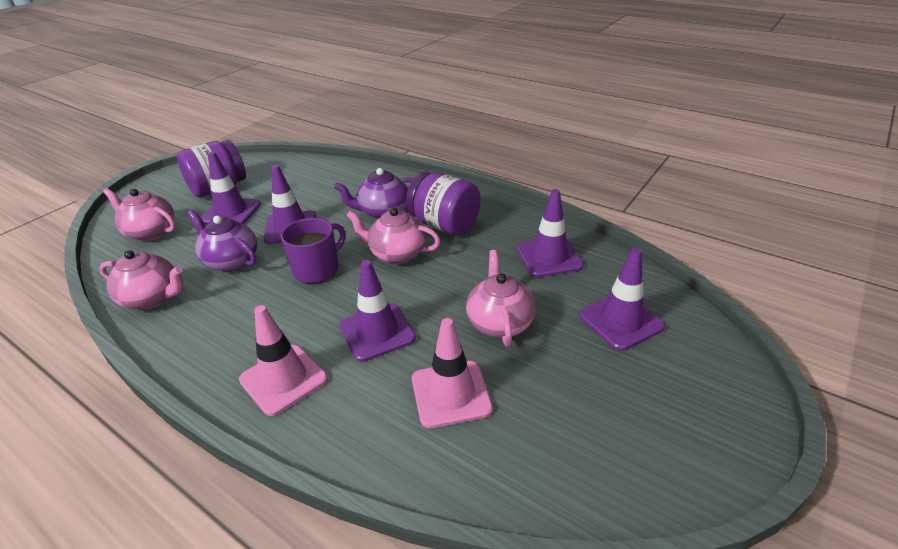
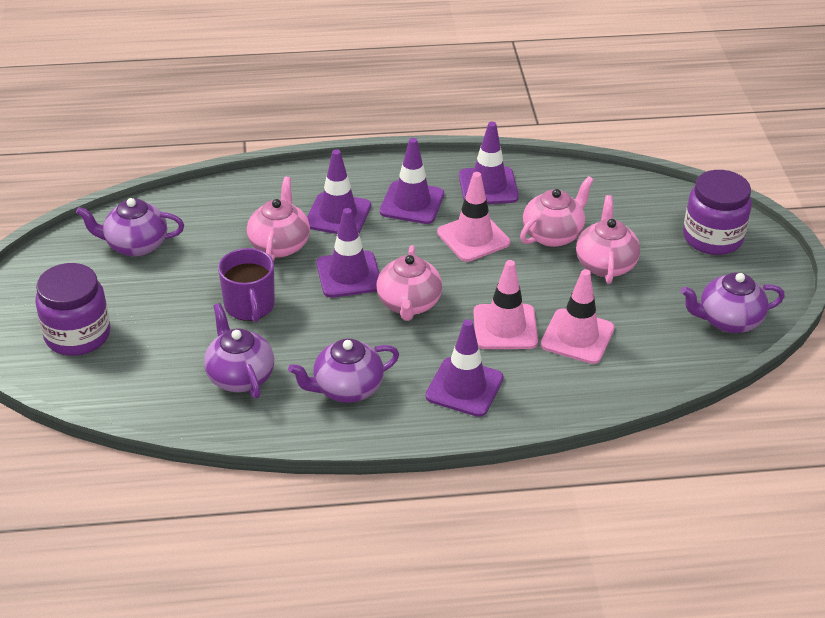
pink traffic cone: 2 -> 3
purple teapot: 2 -> 4

